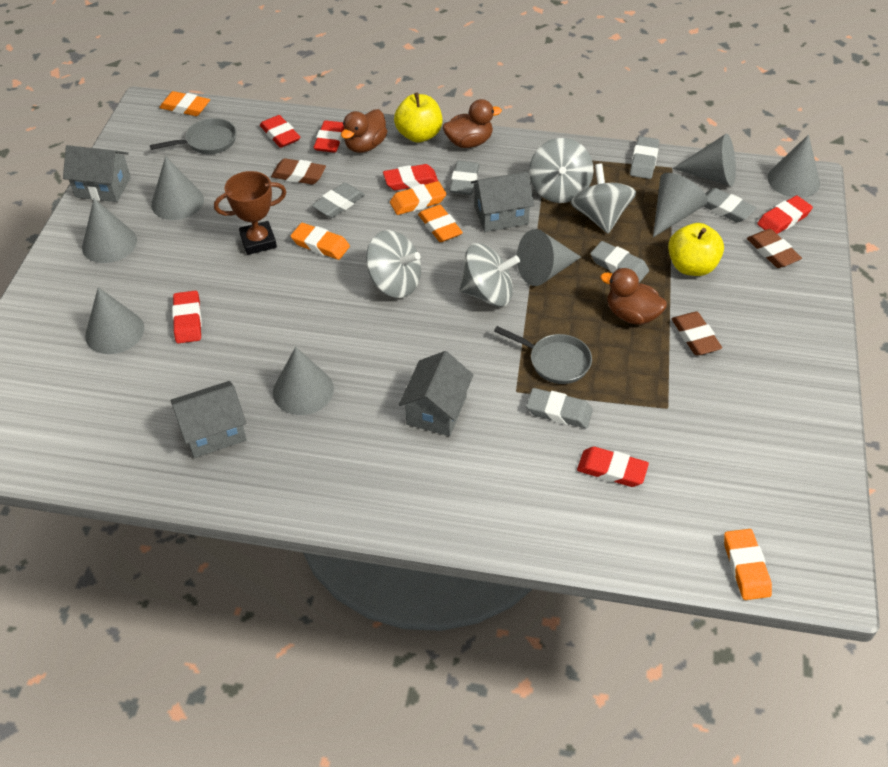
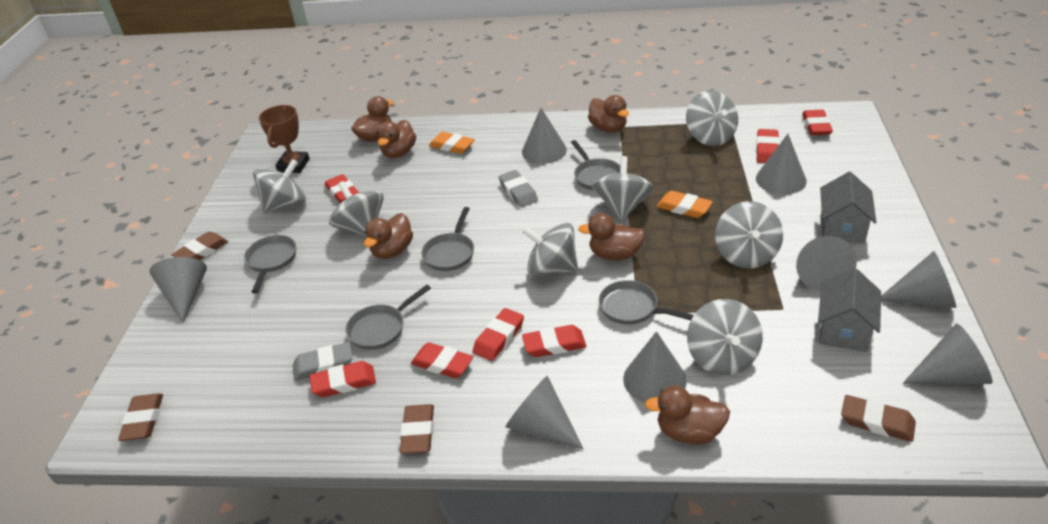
brown duck: 3 -> 6
brown eraser: 3 -> 4
grey eraser: 6 -> 2
grey house: 4 -> 2
grey pan: 2 -> 5
grey spinning top: 4 -> 7
orange eraser: 5 -> 2
red eraser: 6 -> 7
yellow apple: 2 -> 0

